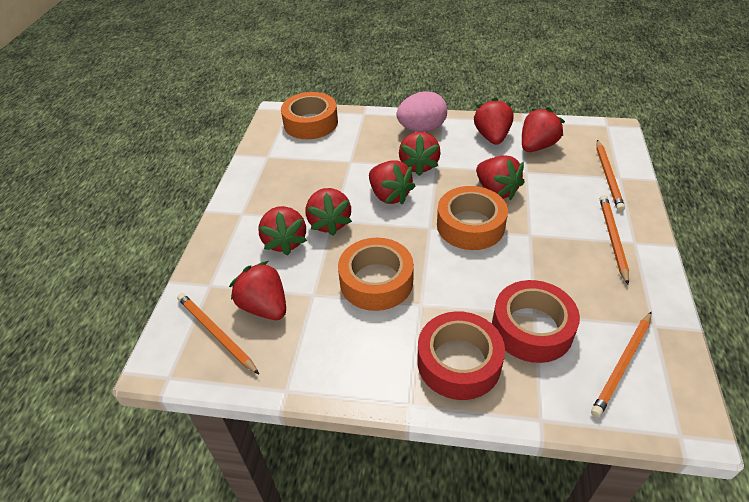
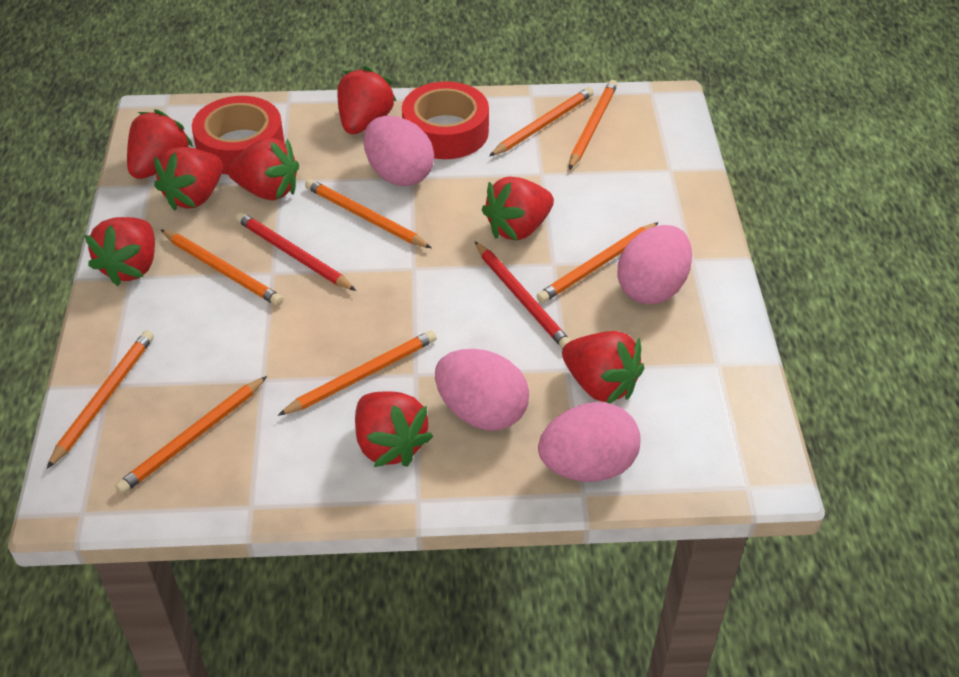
orange pencil: 4 -> 8
orange tape: 3 -> 0
pink egg: 1 -> 4
red pencil: 0 -> 2

